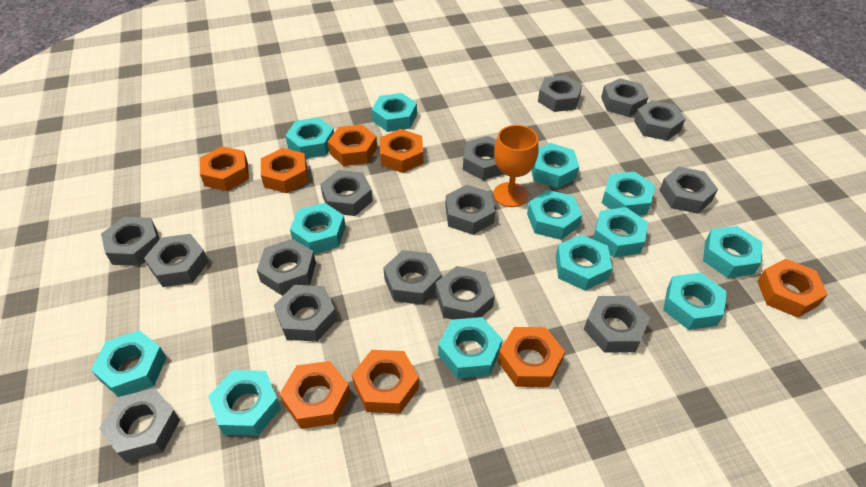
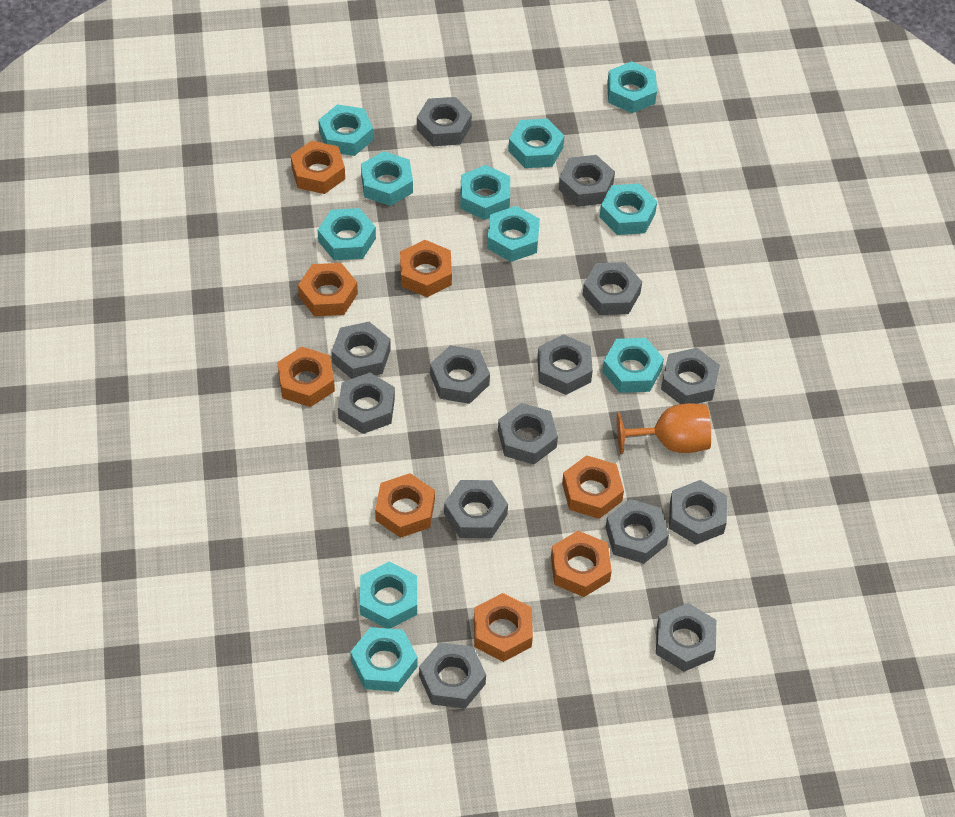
grey nut: 15 -> 14
turquoise nut: 13 -> 11

